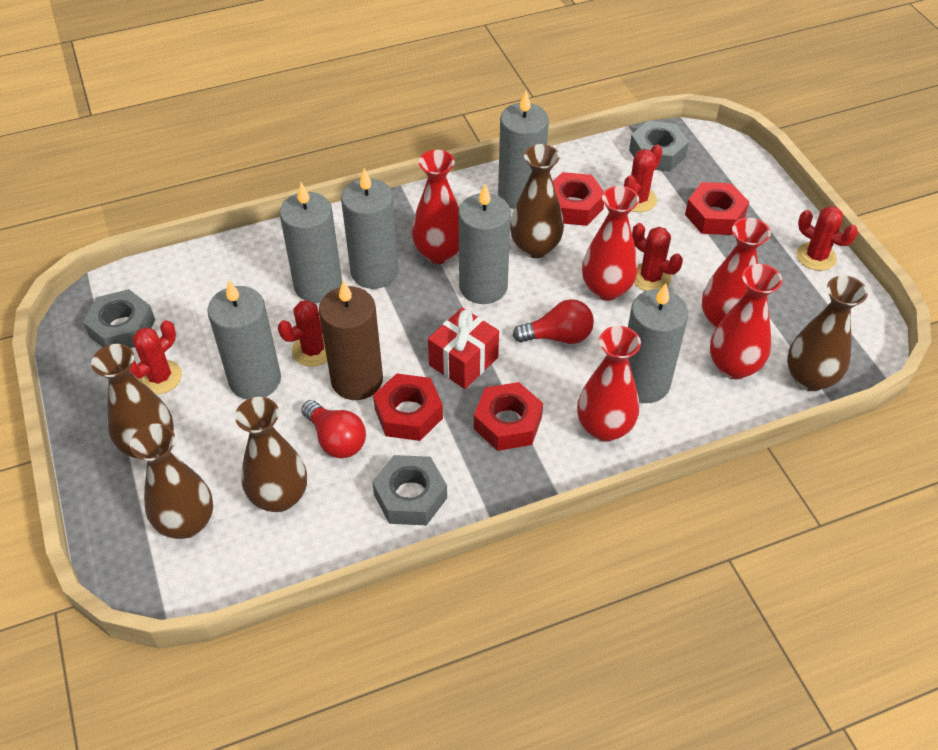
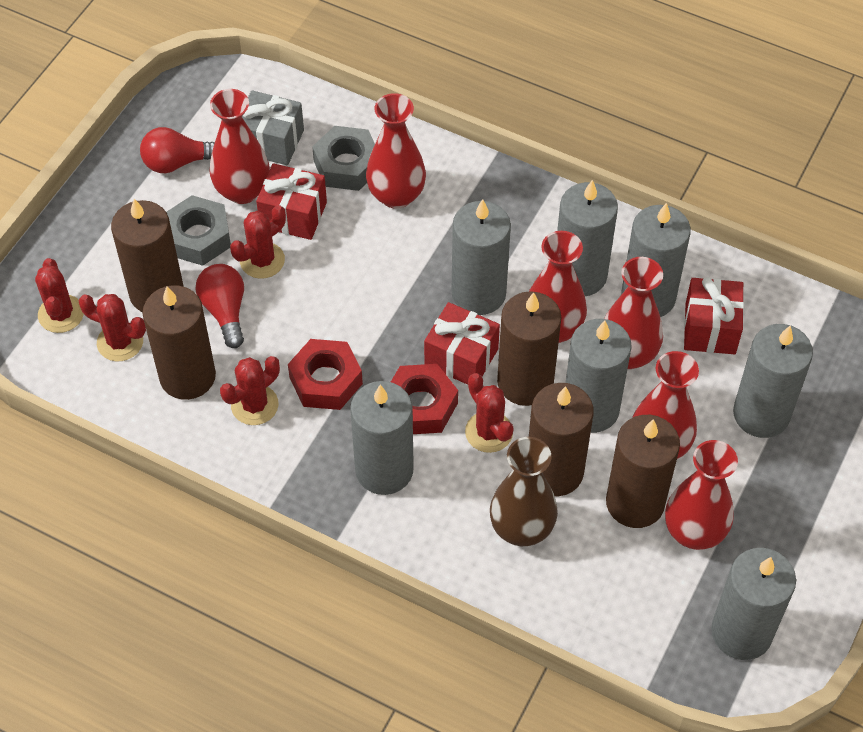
brown candle: 1 -> 5
brown vase: 5 -> 1
grey candle: 6 -> 7
grey gift: 0 -> 1
grey nut: 3 -> 2
red gift: 1 -> 3
red nut: 4 -> 2
red vase: 5 -> 6

